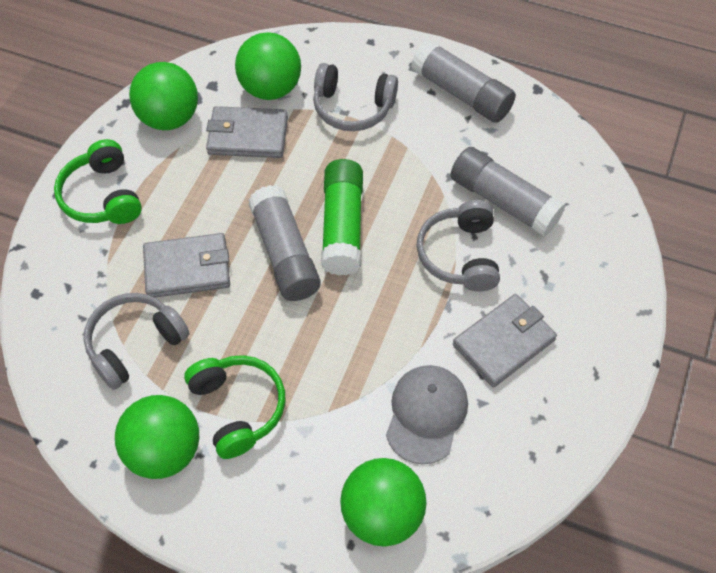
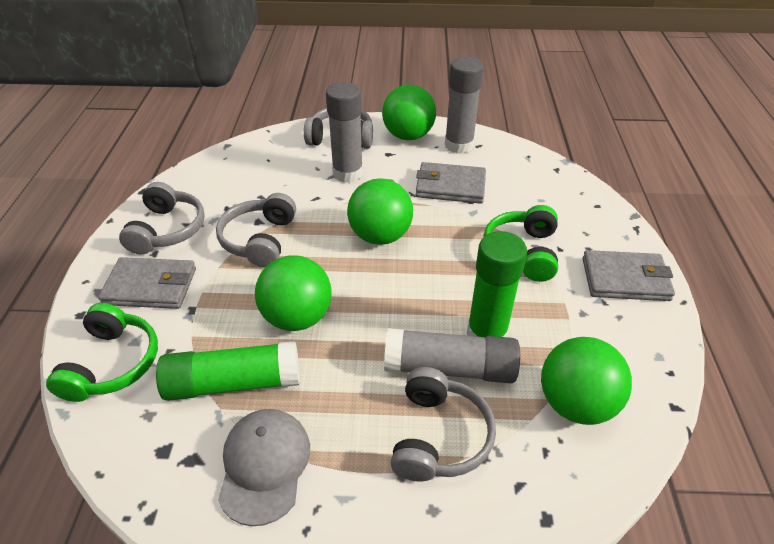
green glue stick: 1 -> 2
grey headphones: 3 -> 4

